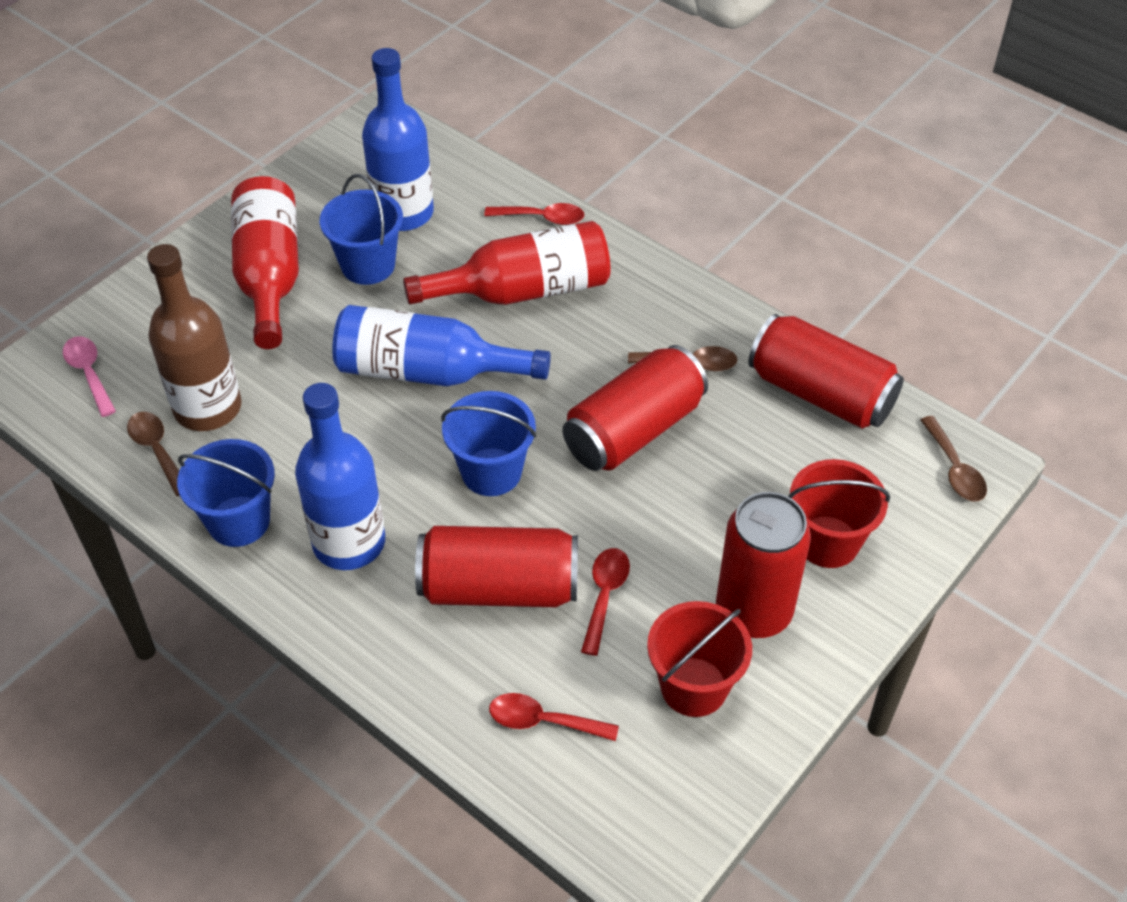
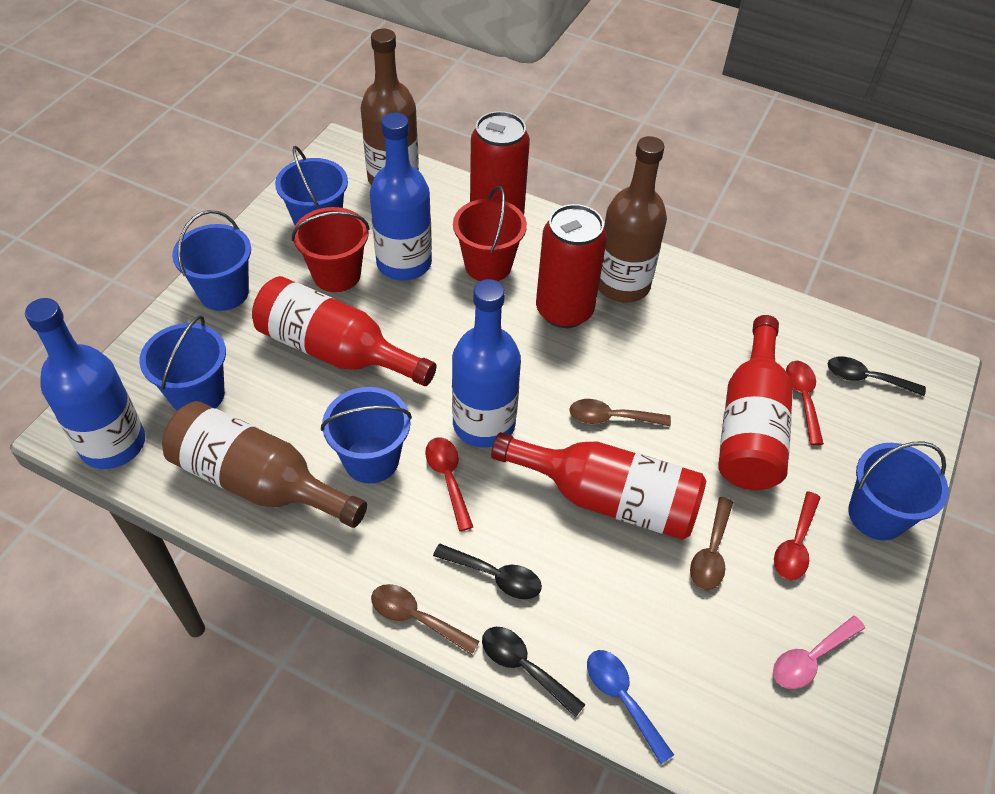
black spoon: 0 -> 3
blue bucket: 3 -> 5
blue spoon: 0 -> 1
brown bottle: 1 -> 3
red bottle: 2 -> 3
red can: 4 -> 2

